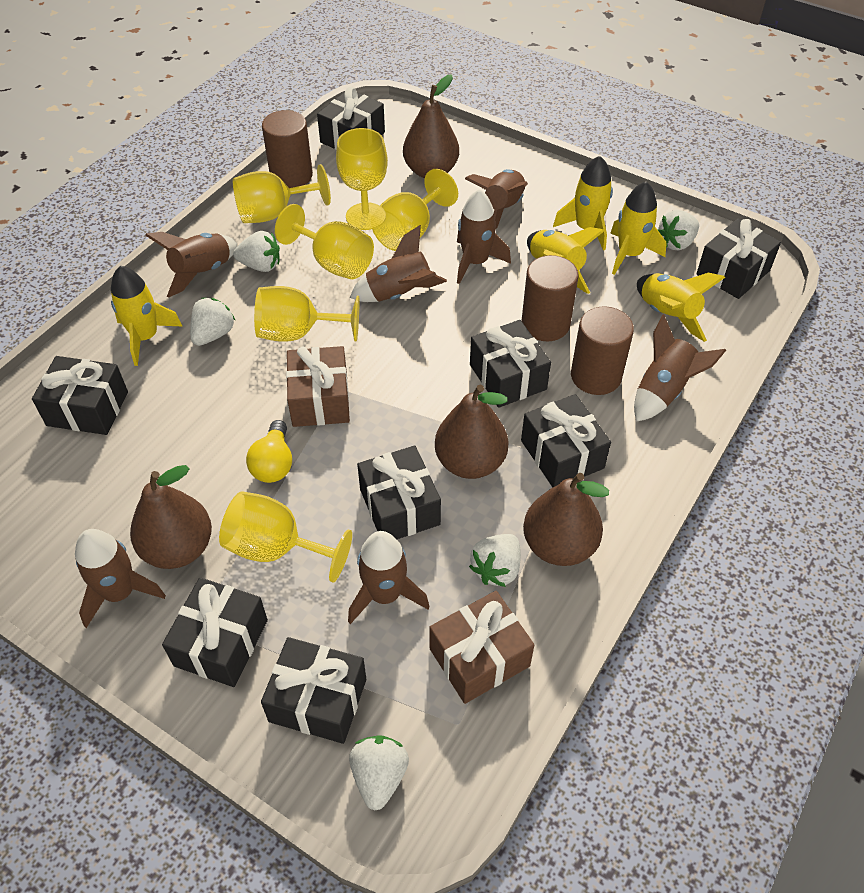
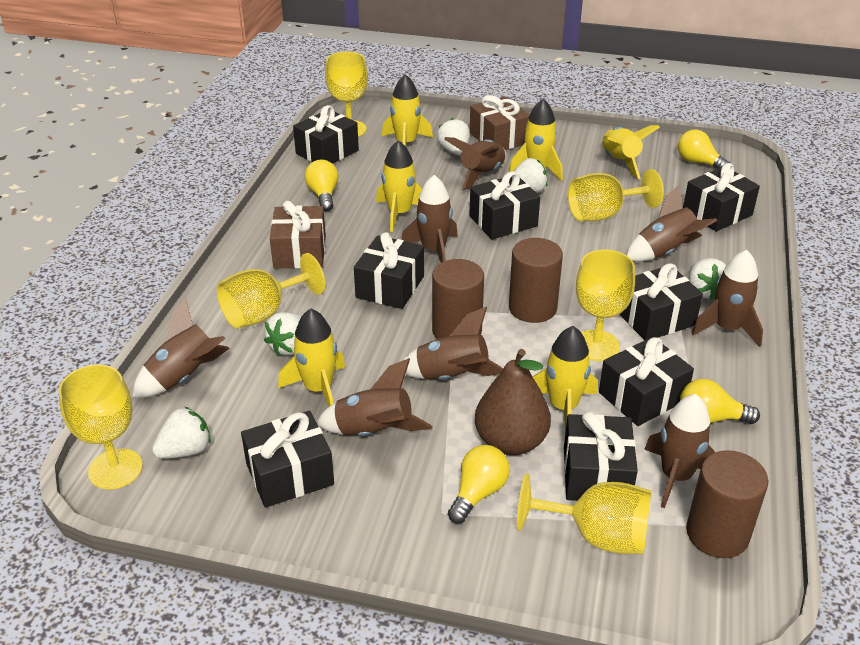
brown pear: 4 -> 1
brown rocket: 7 -> 8
yellow light bulb: 1 -> 4
yellow rocket: 5 -> 6

